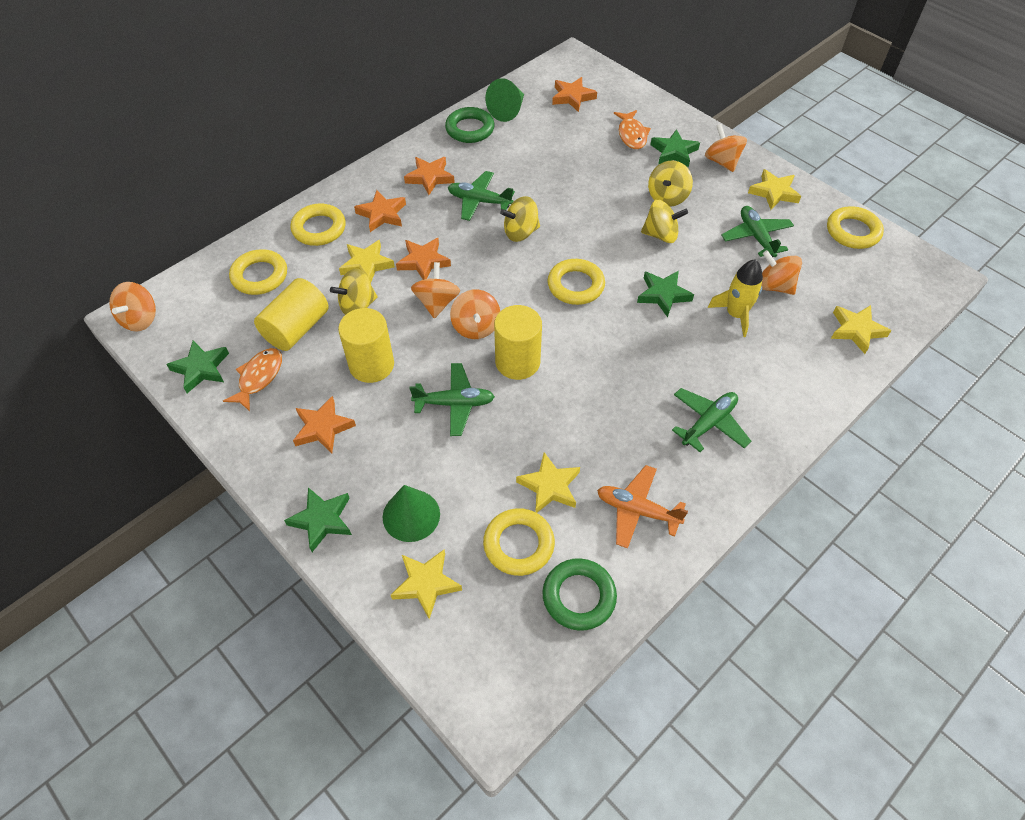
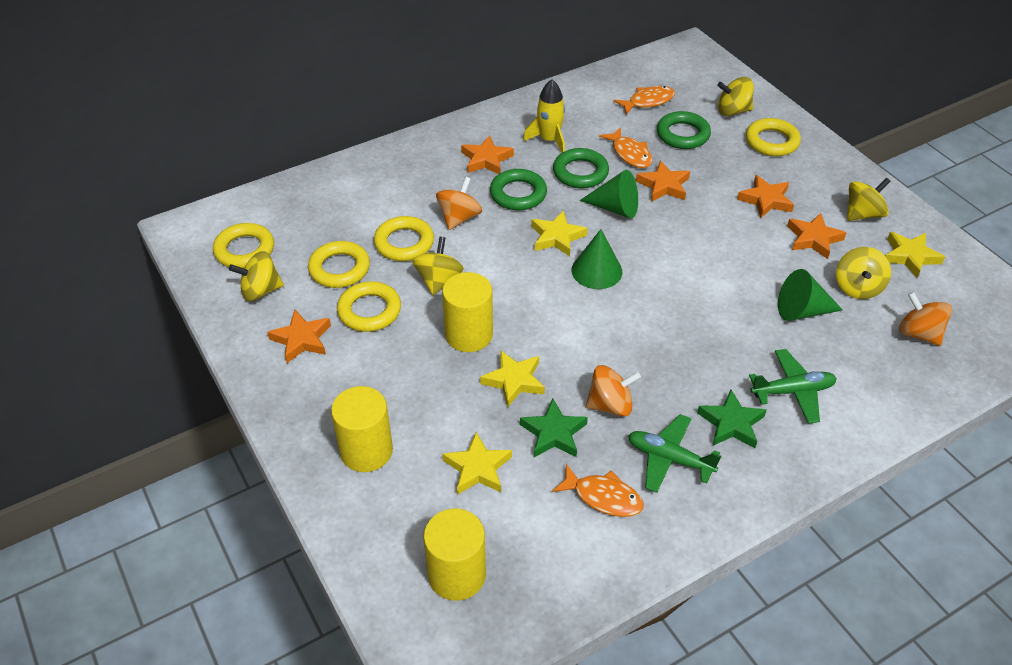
green cone: 2 -> 3
green plane: 4 -> 2
green ring: 2 -> 3
green star: 4 -> 2
orange fish: 2 -> 3
orange plane: 1 -> 0
orange spinning top: 5 -> 3
yellow spinning top: 4 -> 5
yellow star: 5 -> 4

